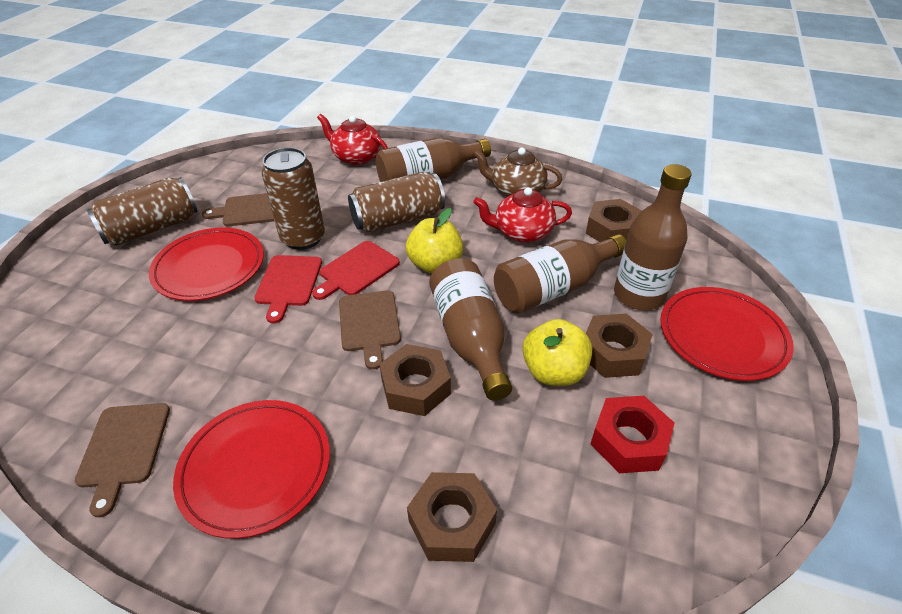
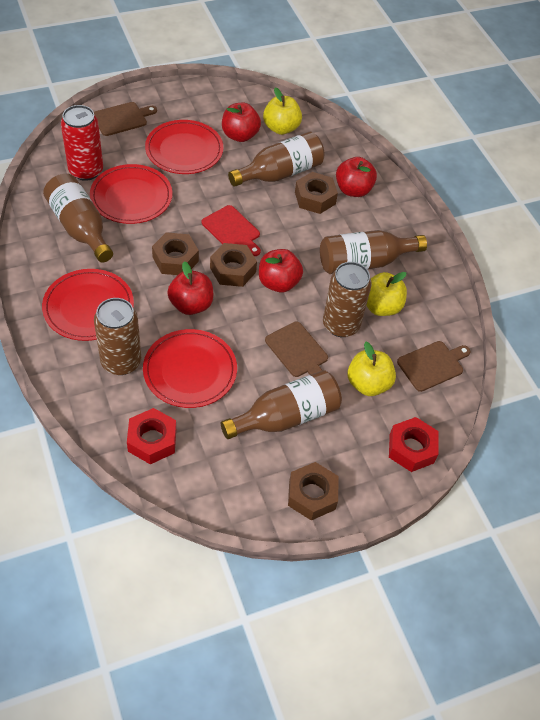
brown can: 3 -> 2
brown teapot: 1 -> 0
red apple: 0 -> 4
red can: 0 -> 1
red cutting board: 2 -> 1
red nut: 1 -> 2
red plate: 3 -> 4
red teapot: 2 -> 0
yellow apple: 2 -> 3

